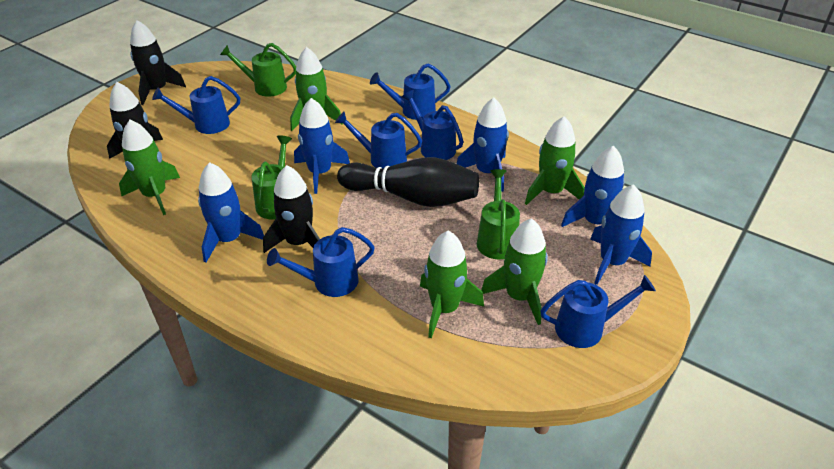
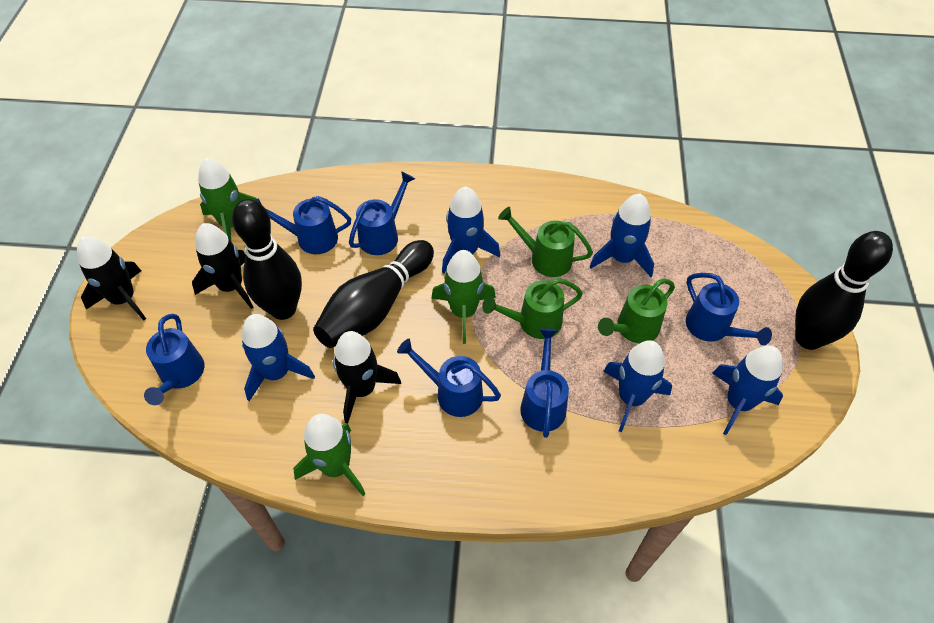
black bowling pin: 1 -> 3
green rocket: 5 -> 3

